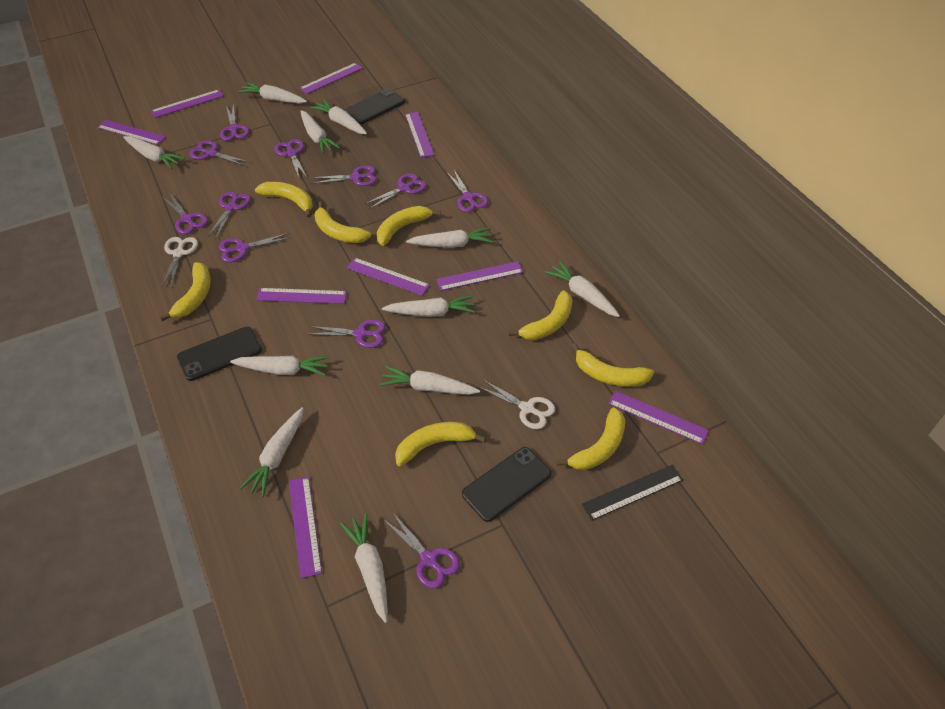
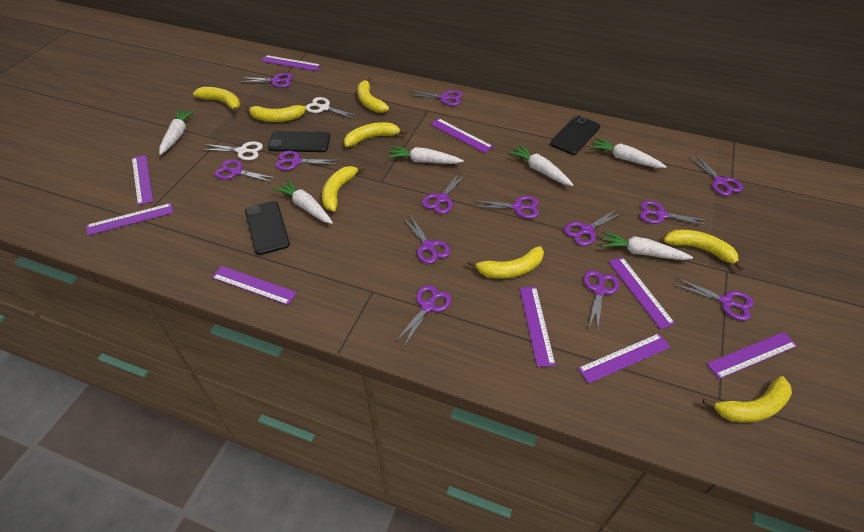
black ruler: 1 -> 0
purple scissors: 11 -> 13
white carrot: 11 -> 6

